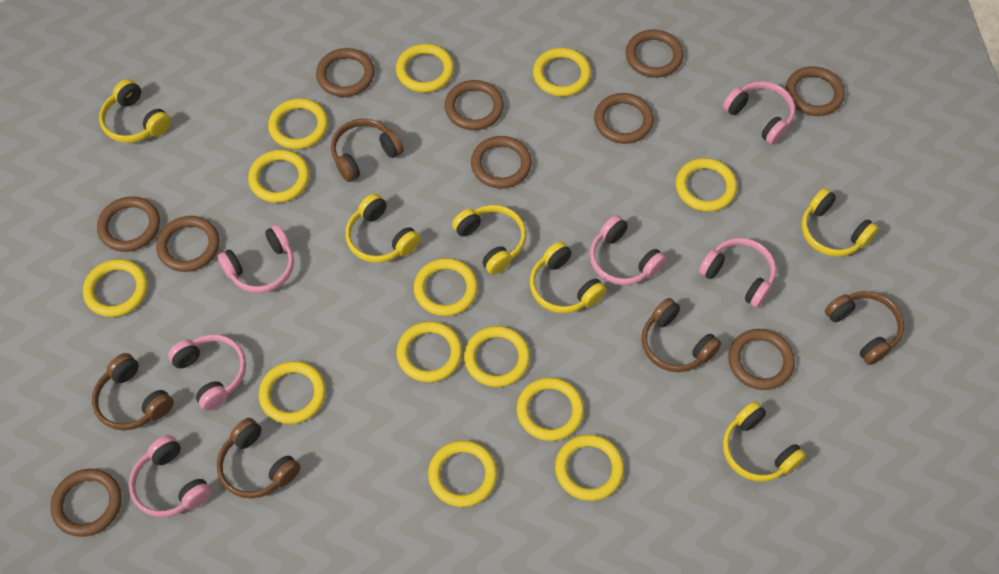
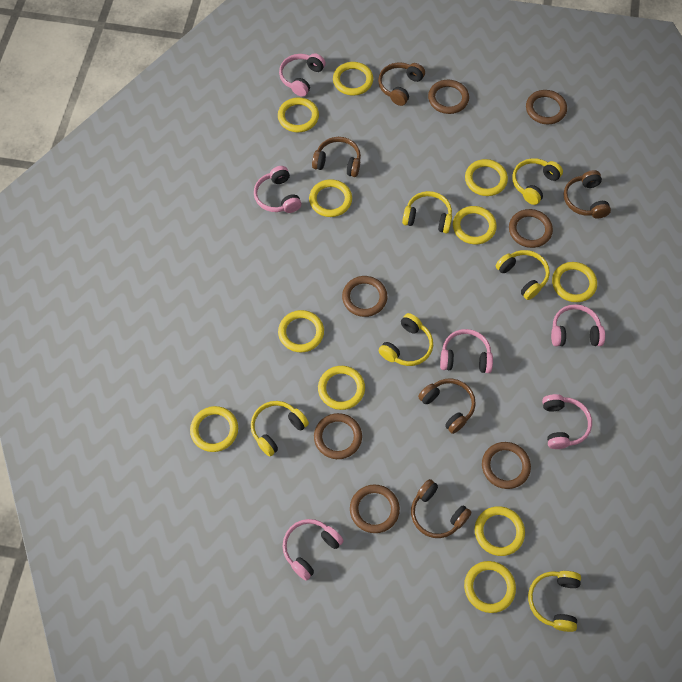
brown ring: 10 -> 7
yellow ring: 13 -> 11

